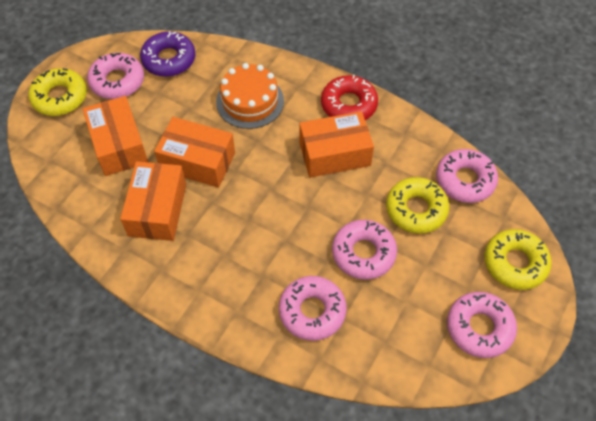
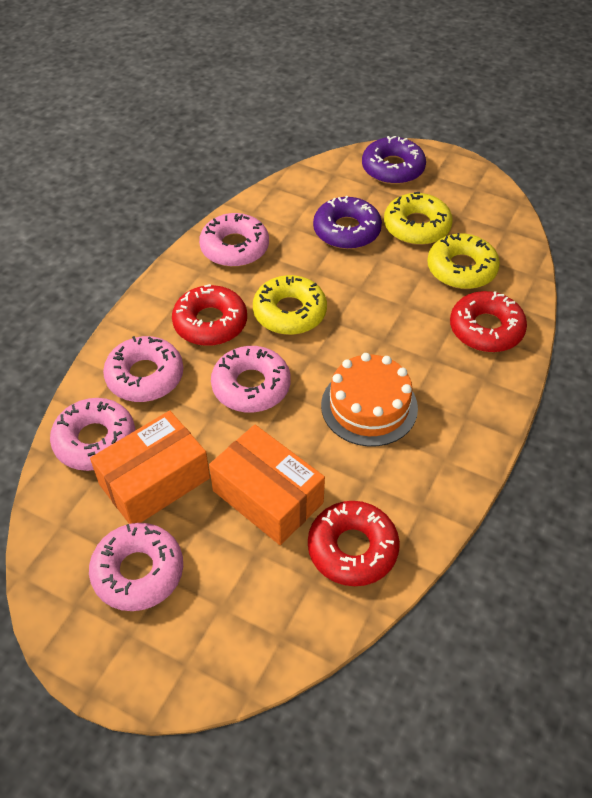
orange box: 4 -> 2
purple donut: 1 -> 2
red donut: 1 -> 3

